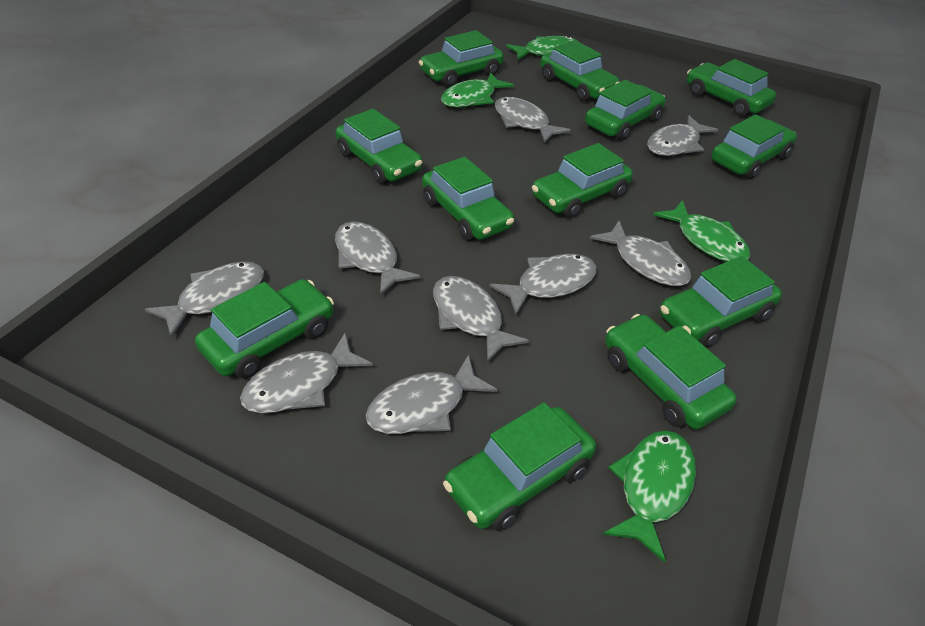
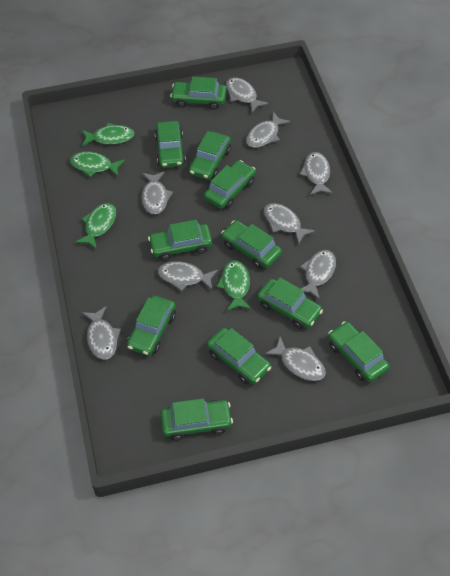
green car: 12 -> 11

